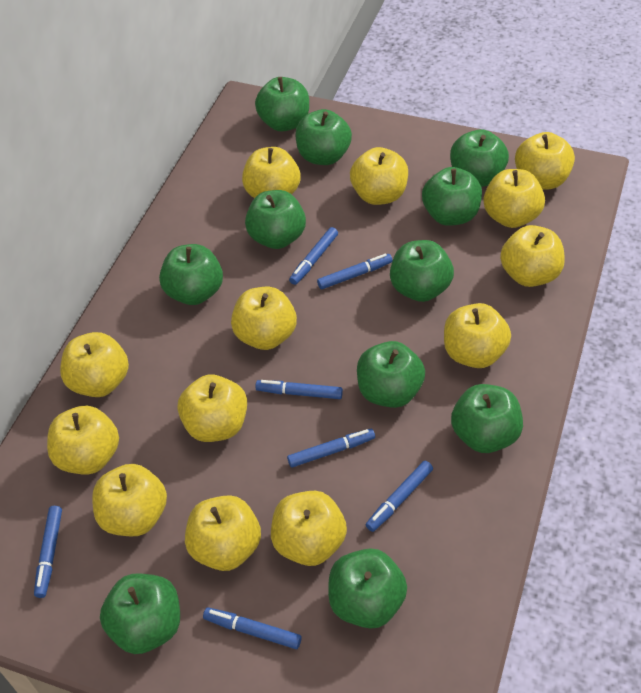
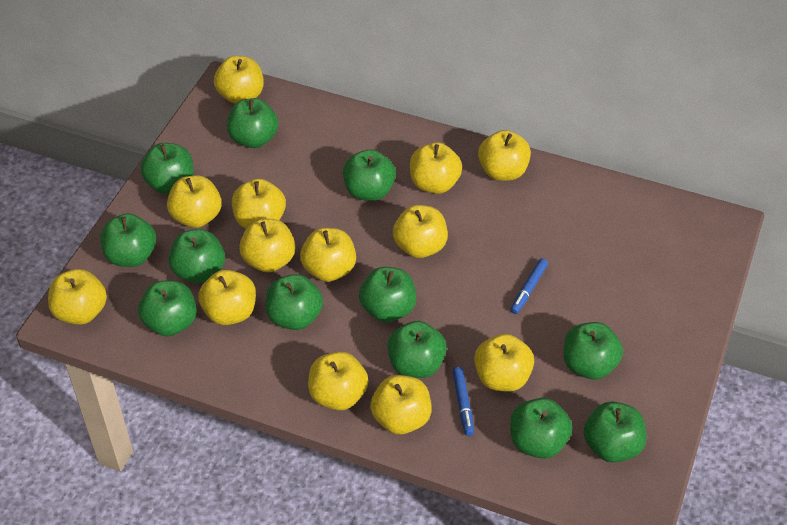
blue marker: 7 -> 2
green apple: 11 -> 12

